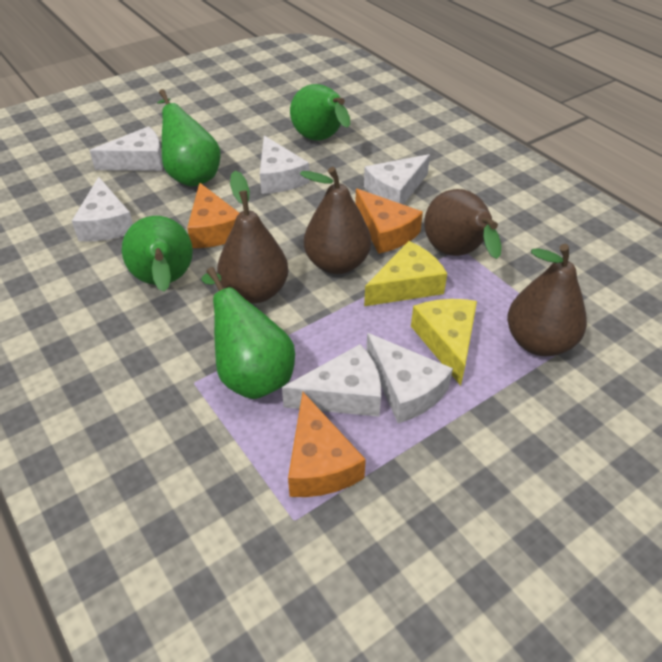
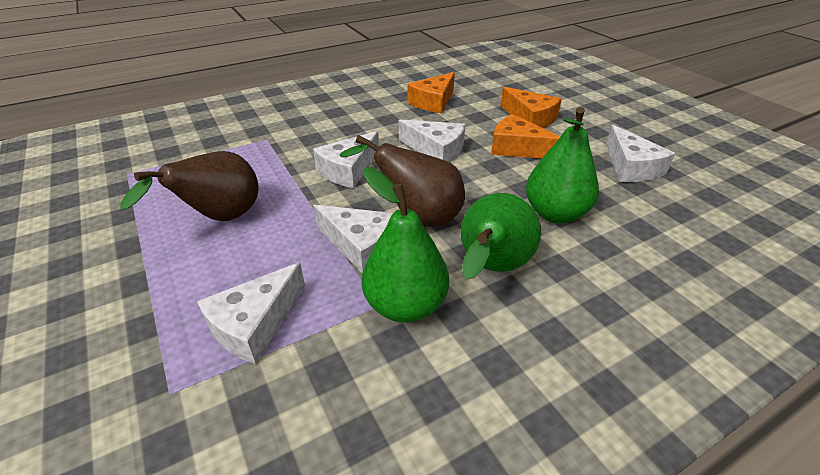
brown pear: 4 -> 2
green pear: 4 -> 3
white cheese: 6 -> 5
yellow cheese: 2 -> 0

